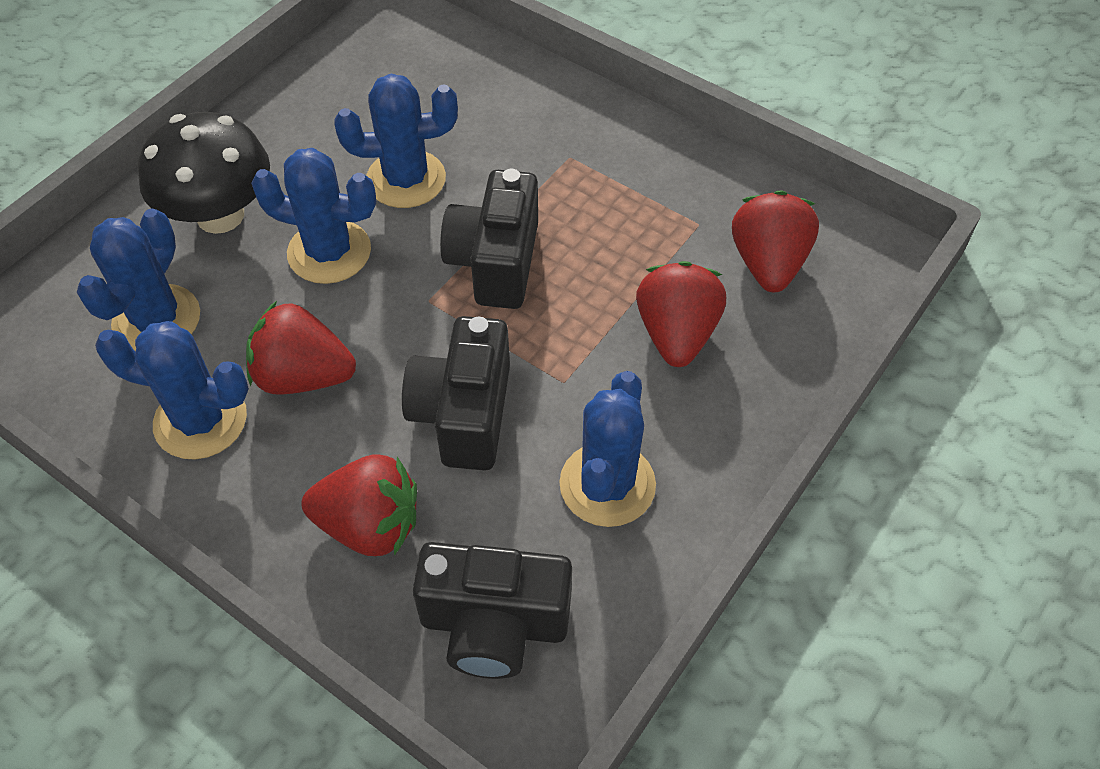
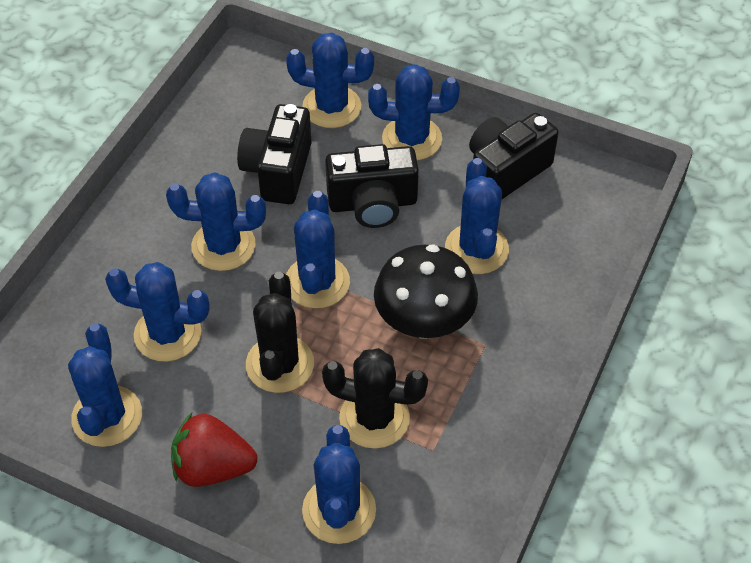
black cactus: 0 -> 2
blue cactus: 5 -> 8
red strawberry: 4 -> 1

